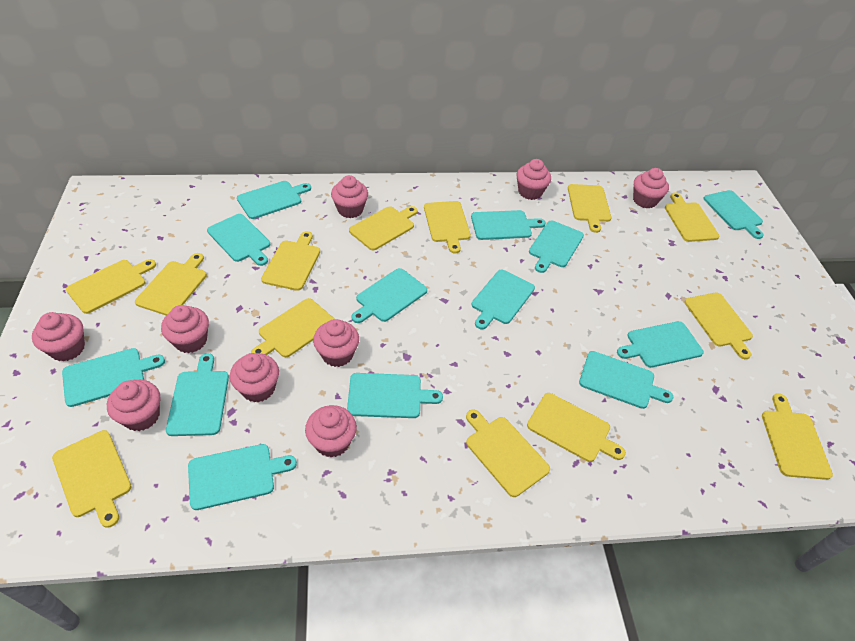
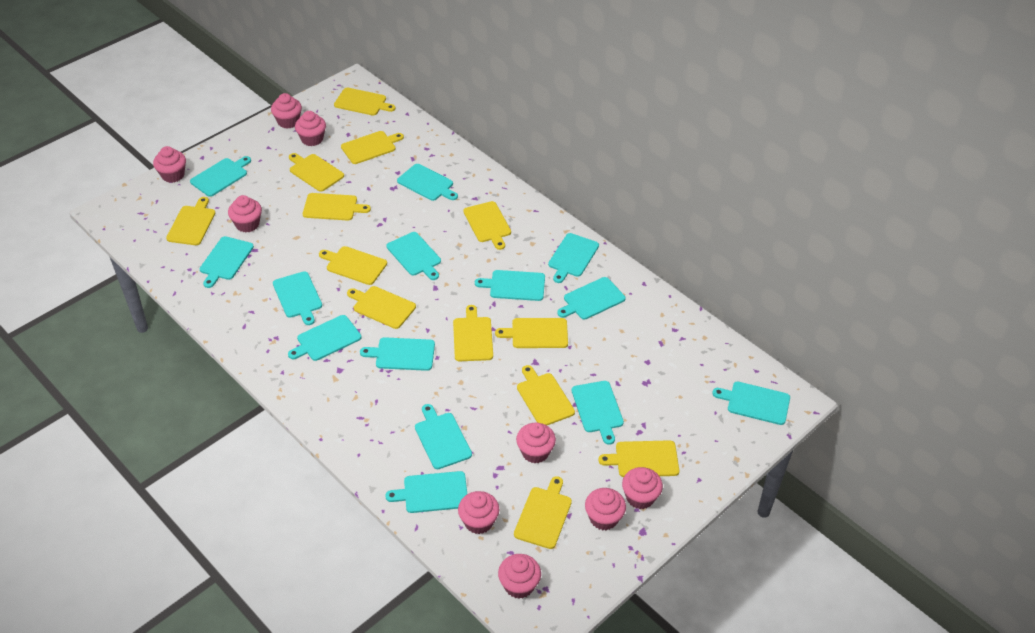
turquoise cutting board: 13 -> 14

